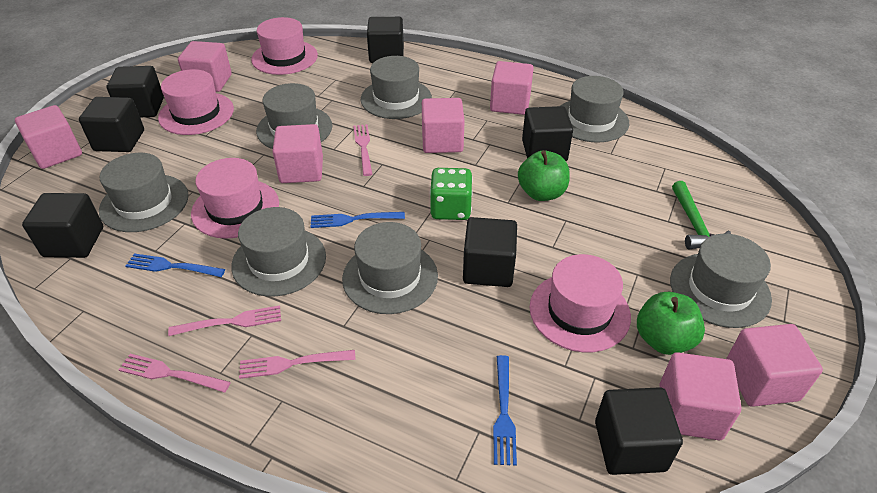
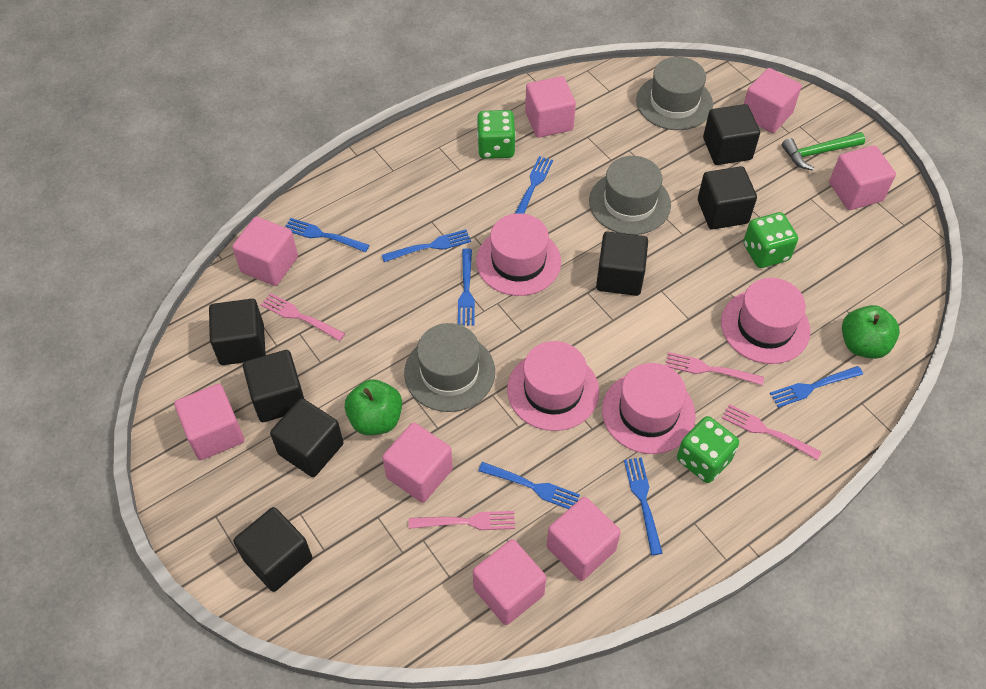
blue fork: 3 -> 7
green dice: 1 -> 3
grey hat: 7 -> 3
pink cube: 7 -> 8

